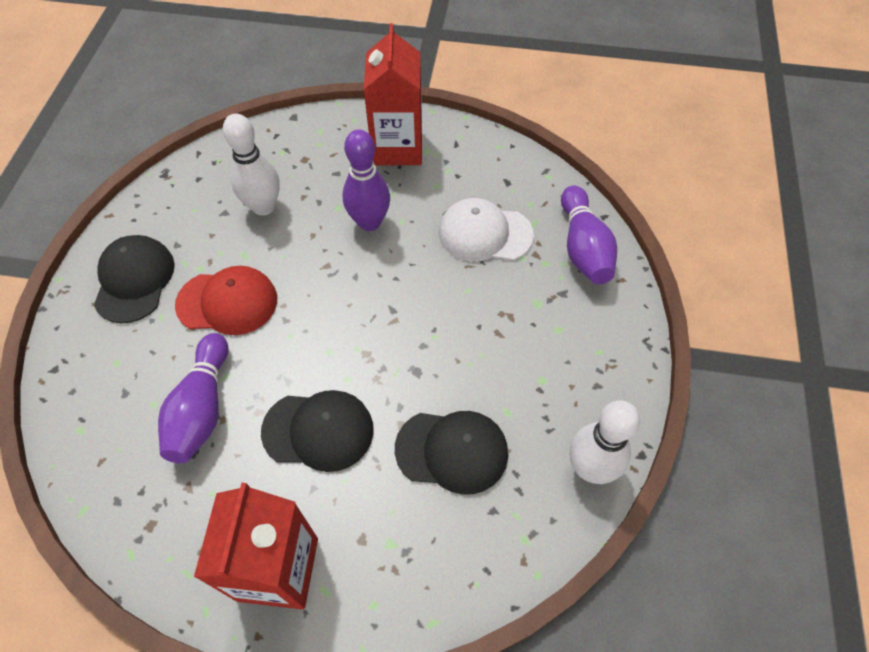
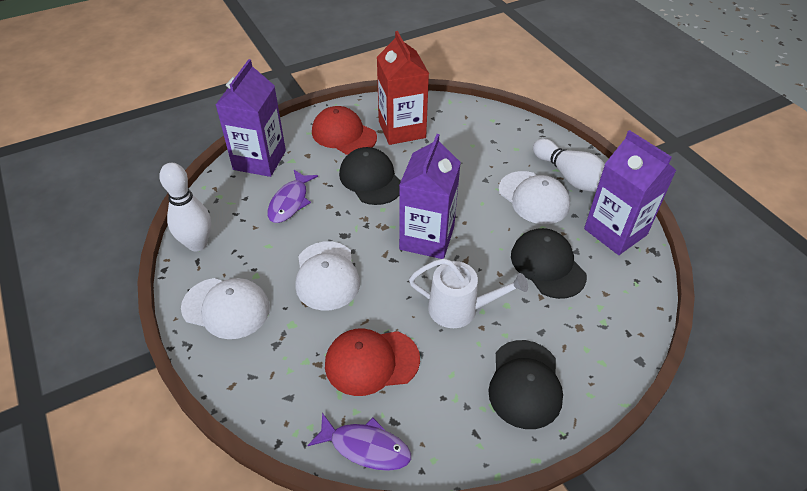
purple bowling pin: 3 -> 0
purple carton: 0 -> 3
purple fish: 0 -> 2
red cap: 1 -> 2
red carton: 2 -> 1
white cap: 1 -> 3
white watering can: 0 -> 1

